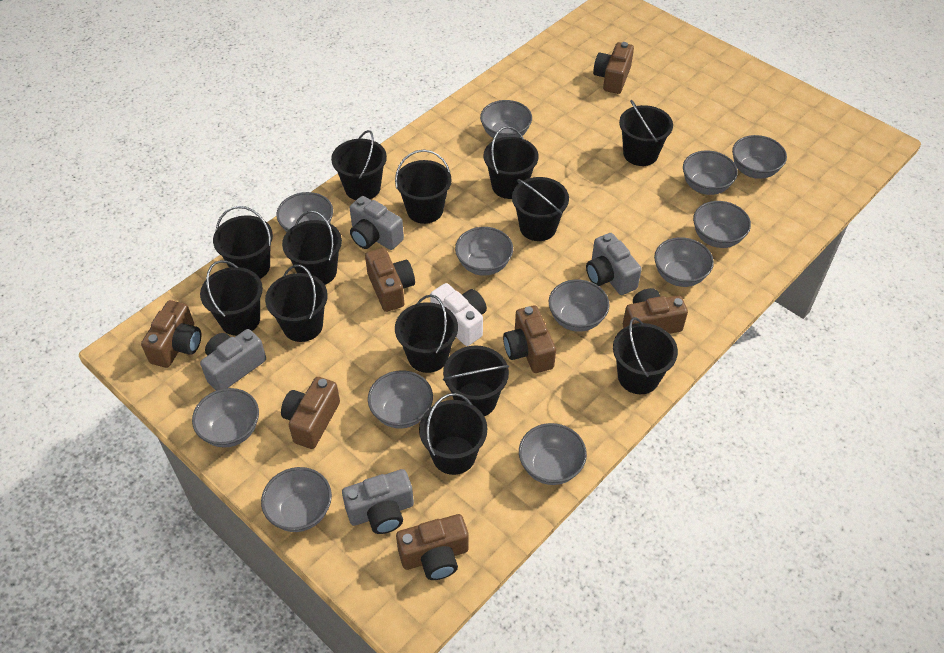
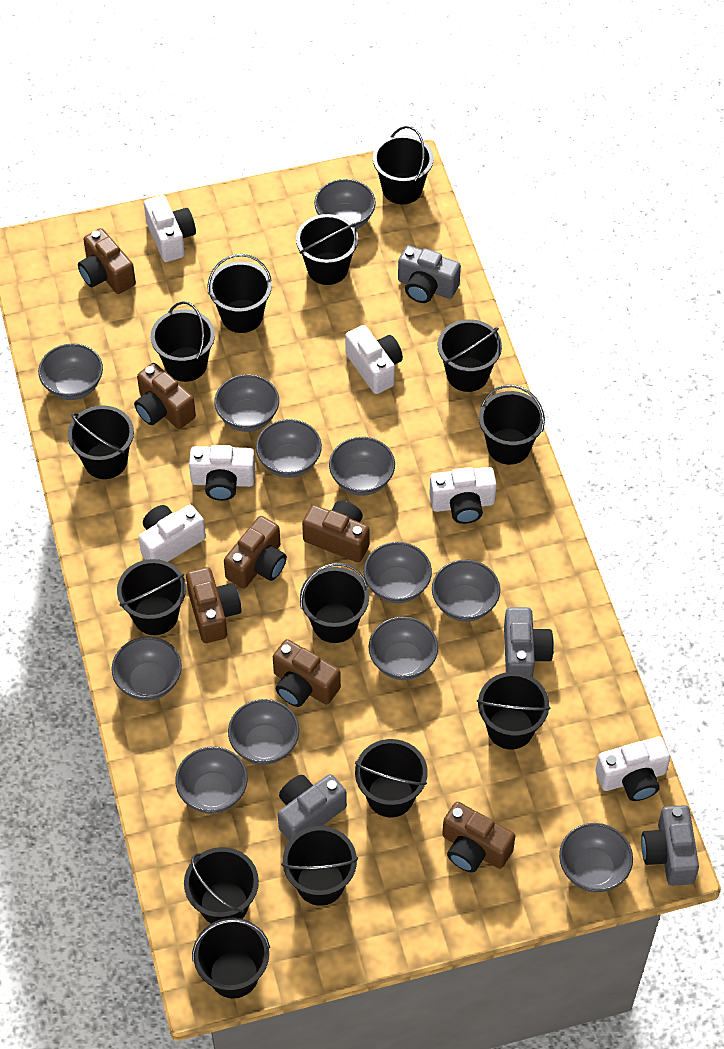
black bucket: 13 -> 14
white camera: 1 -> 6

